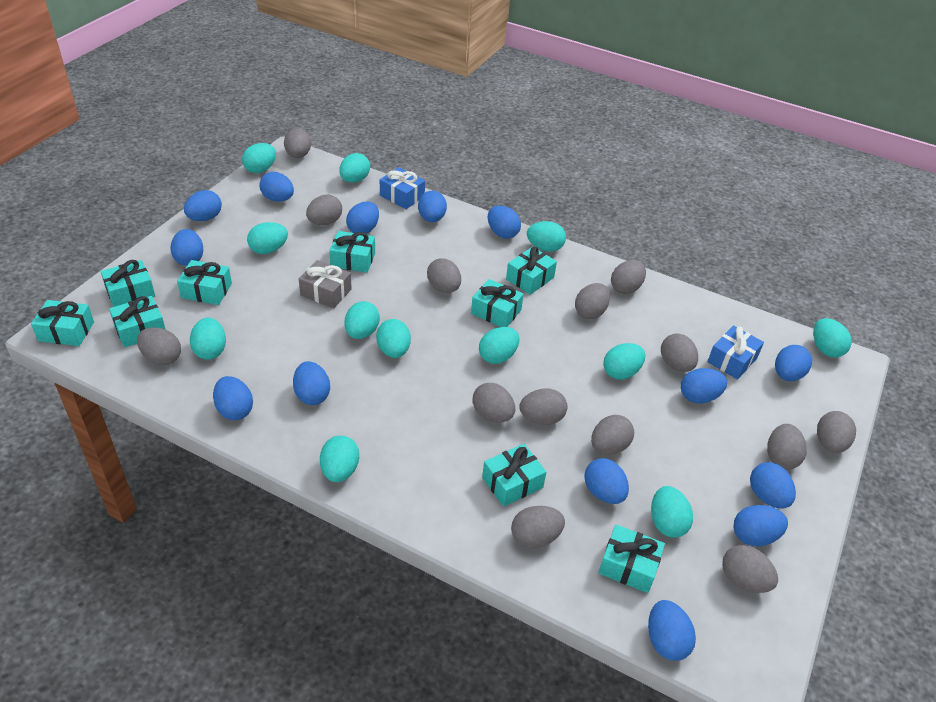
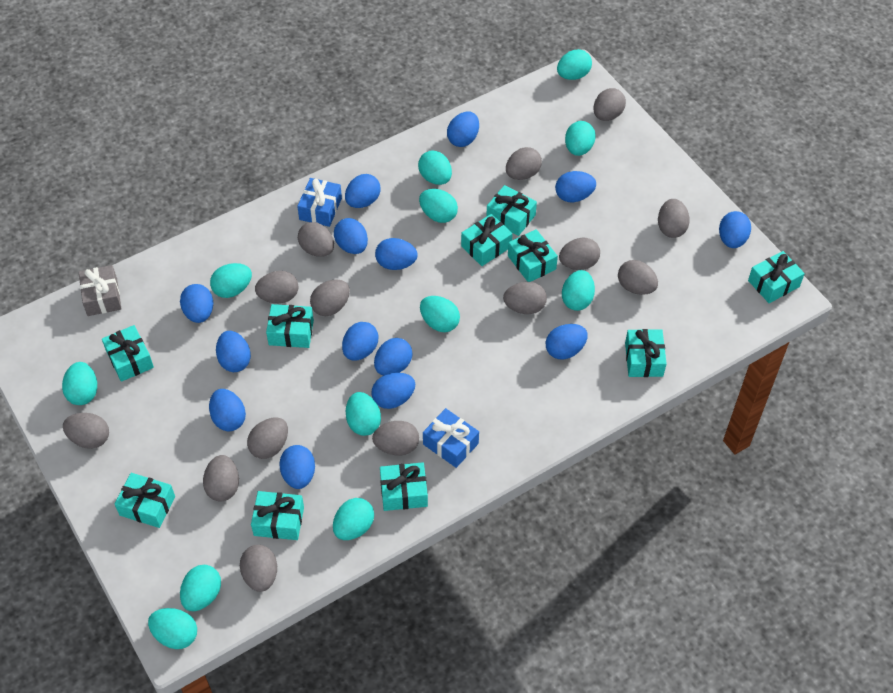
turquoise gift: 9 -> 10

